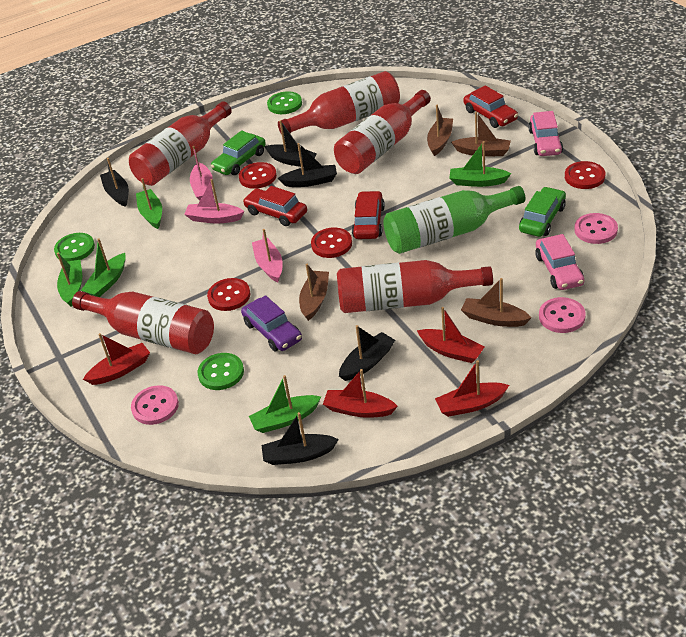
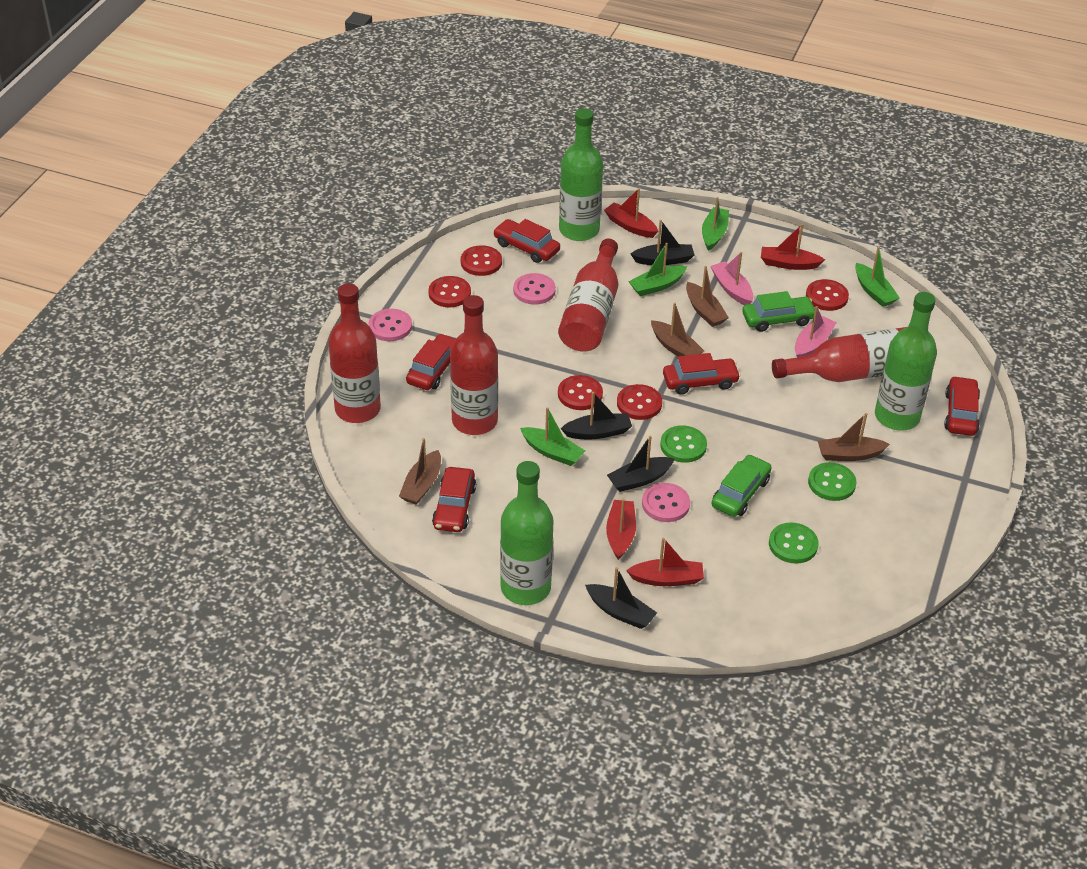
black boat: 5 -> 4
green boat: 5 -> 4
green bottle: 1 -> 3
pink boat: 3 -> 2
pink car: 2 -> 0
purple car: 1 -> 0
red bottle: 5 -> 4
red button: 4 -> 5
red car: 3 -> 5

